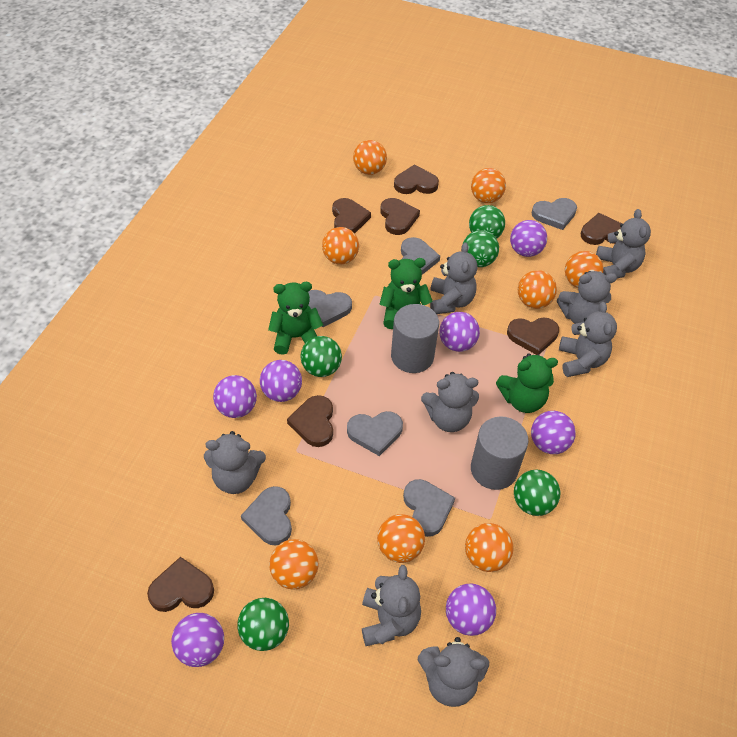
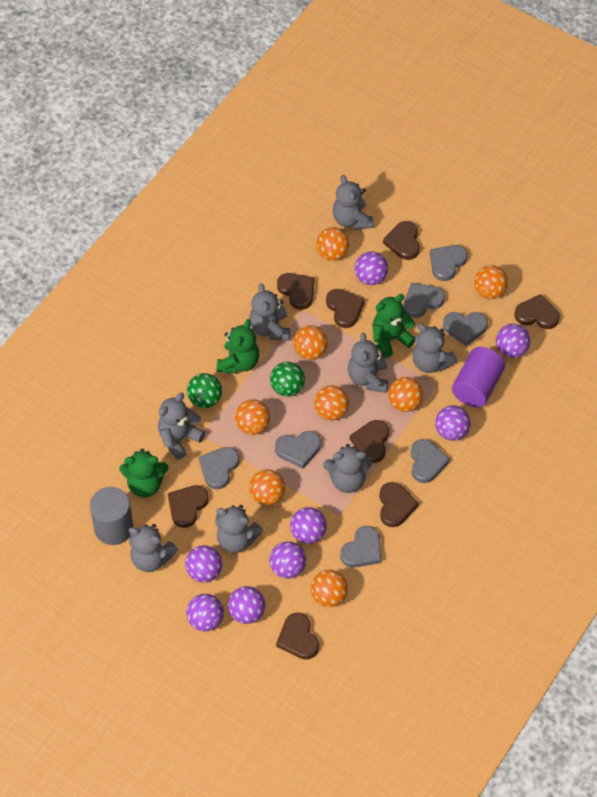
brown heart: 7 -> 8
green ball: 5 -> 2
grey cylinder: 2 -> 1
grey heart: 6 -> 7
purple ball: 7 -> 8
purple cylinder: 0 -> 1

